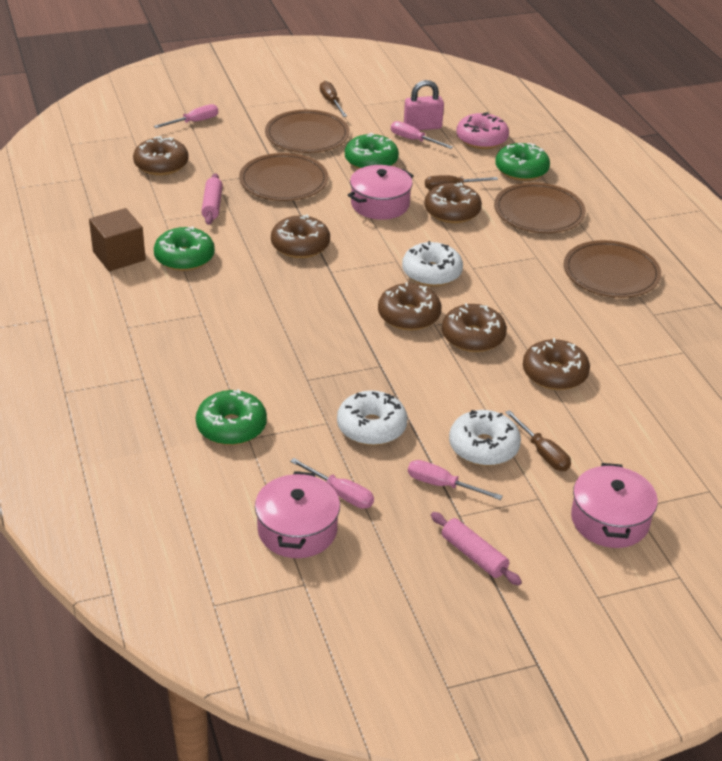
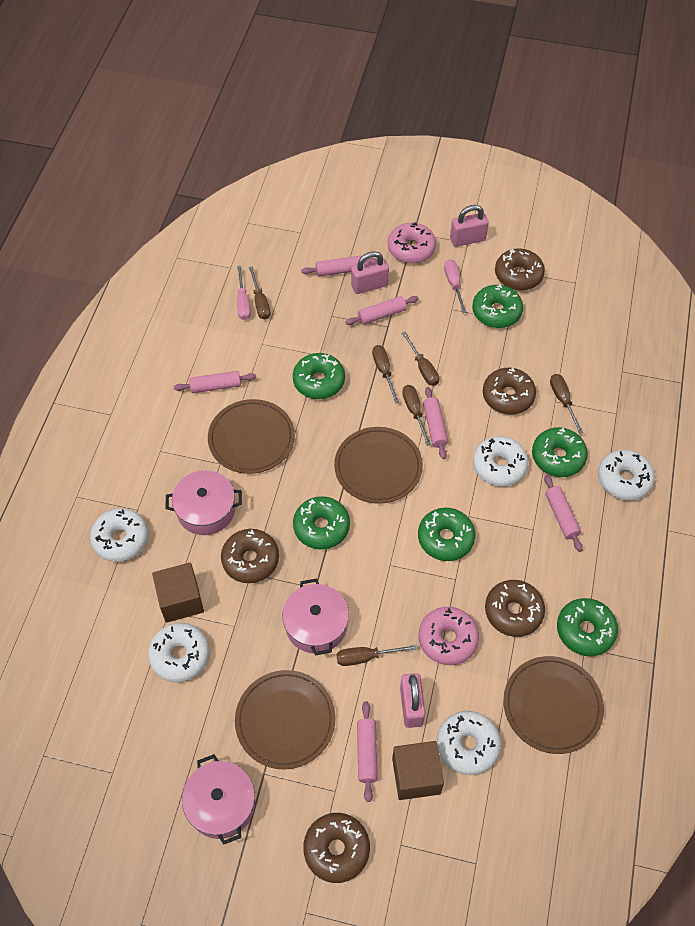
brown cube: 1 -> 2
brown donut: 6 -> 5
brown screwdriver: 3 -> 6
green donut: 4 -> 6
pink donut: 1 -> 2
pink padlock: 1 -> 3
pink rolling pin: 2 -> 6
pink screwdriver: 4 -> 2
white donut: 3 -> 5

